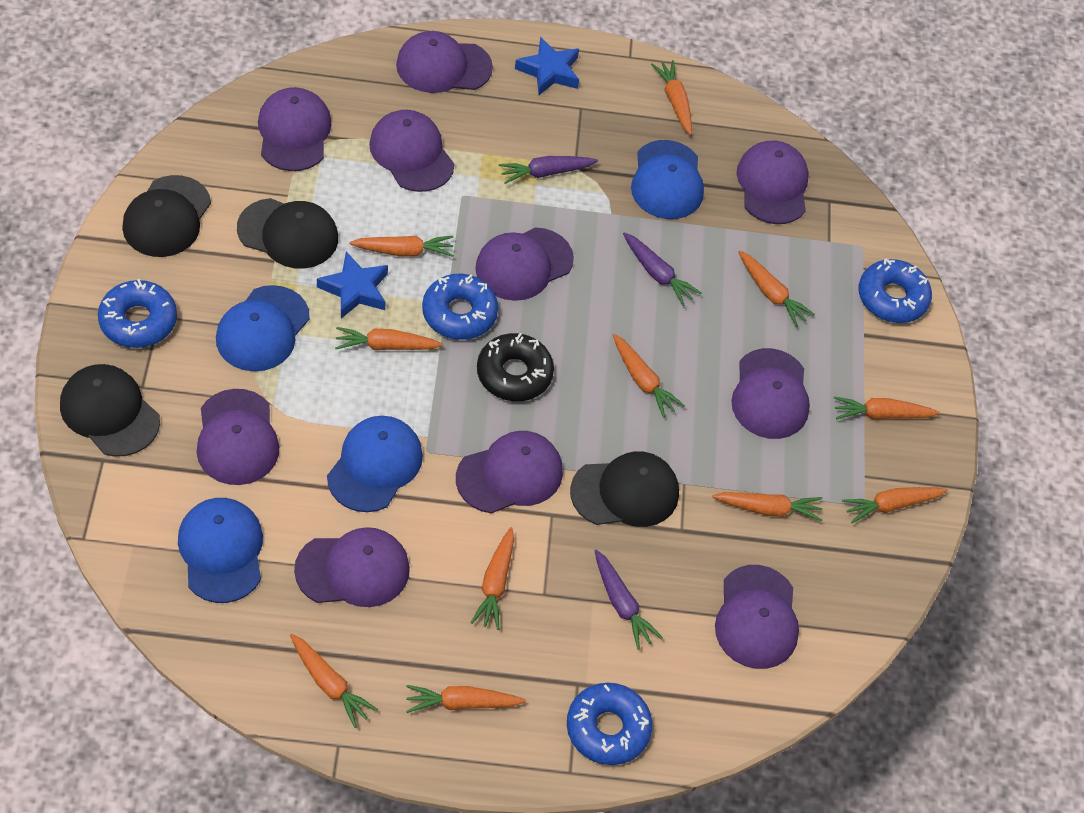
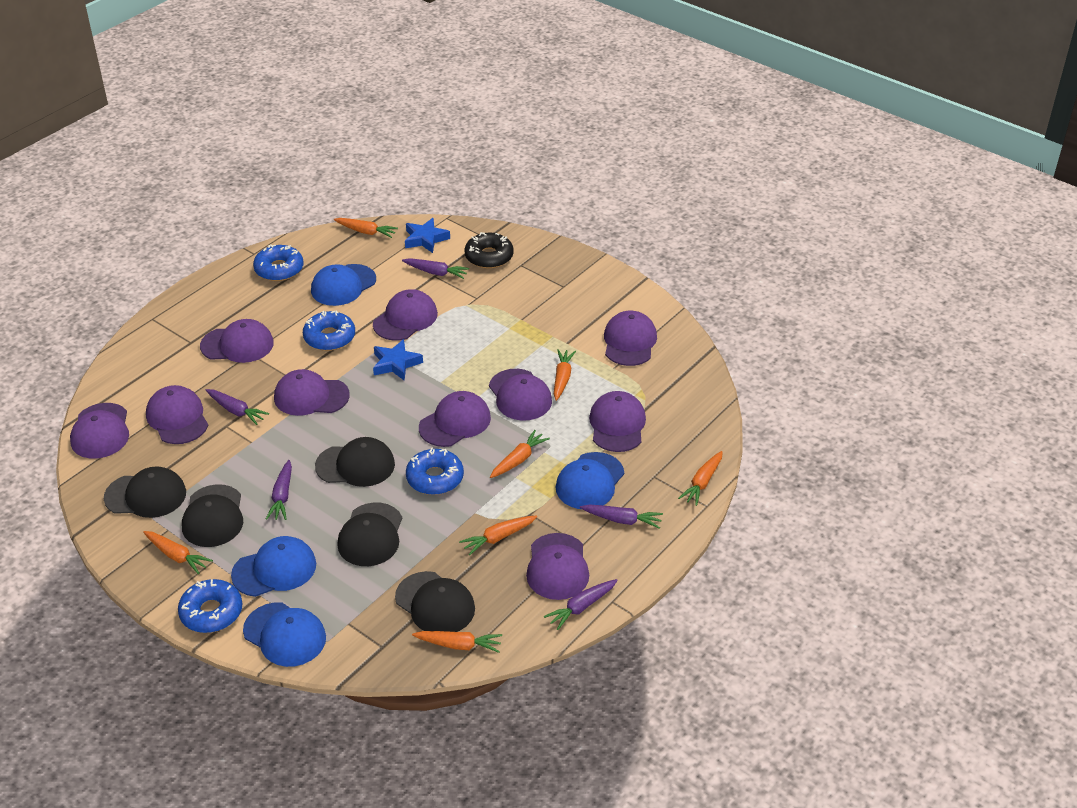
black cap: 4 -> 5
orange carrot: 11 -> 7
purple carrot: 3 -> 5

